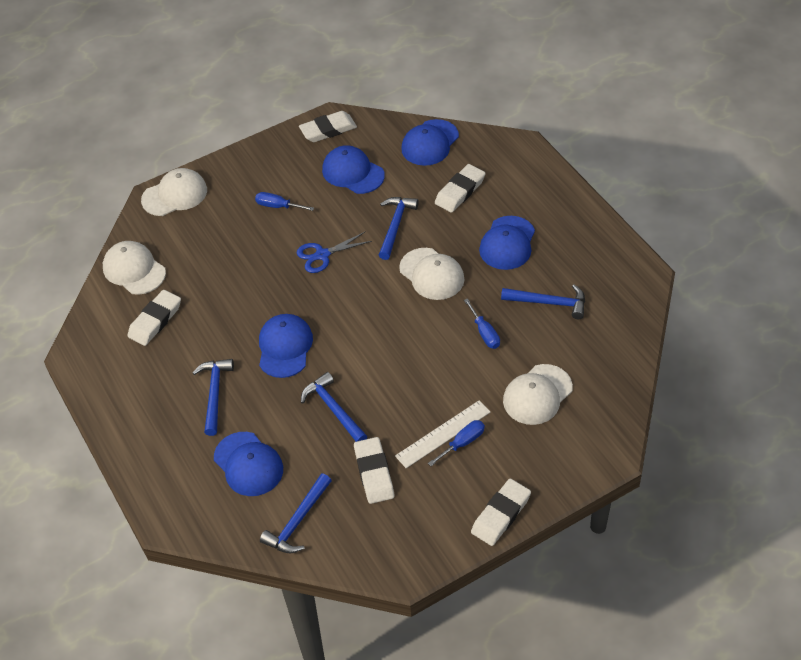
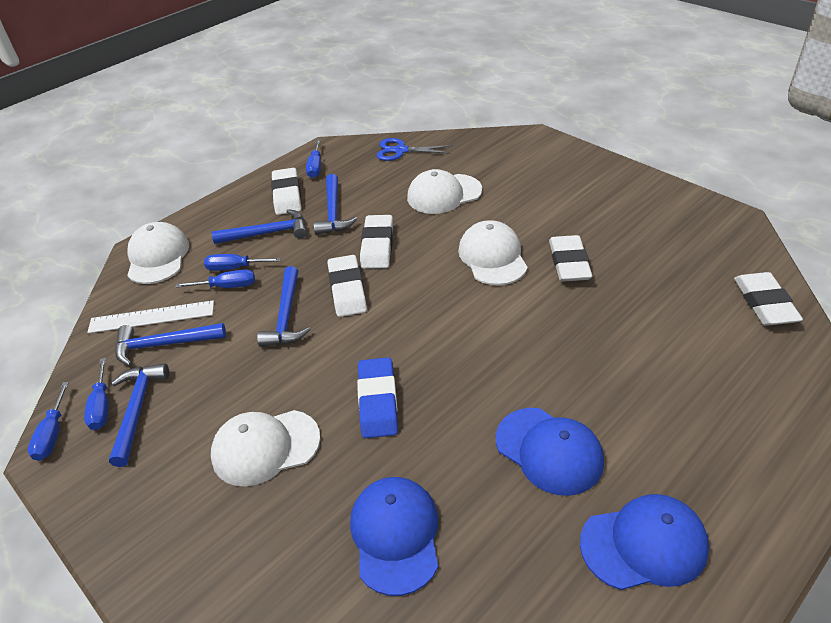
blue cap: 5 -> 3
blue eraser: 0 -> 1
blue screwdriver: 3 -> 5

